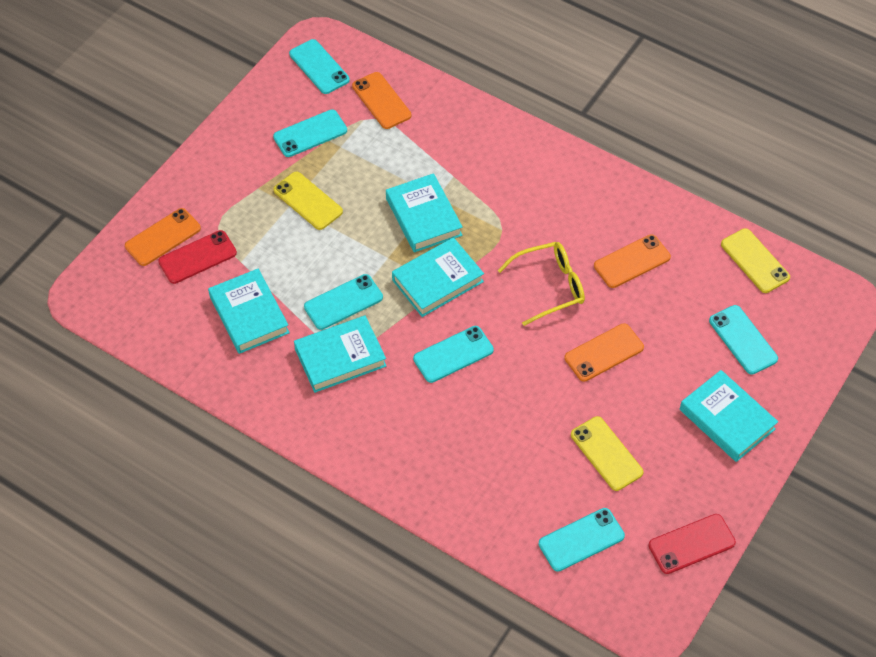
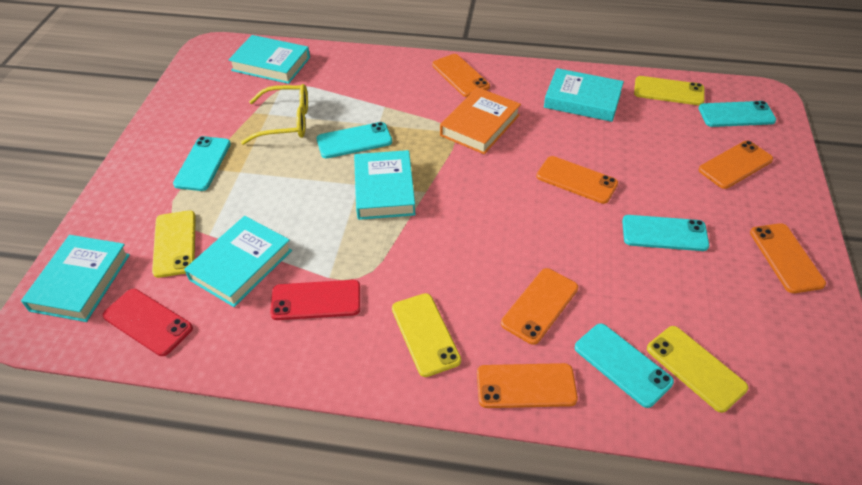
orange book: 0 -> 1
orange phone: 4 -> 6
turquoise phone: 6 -> 5
yellow phone: 3 -> 4

